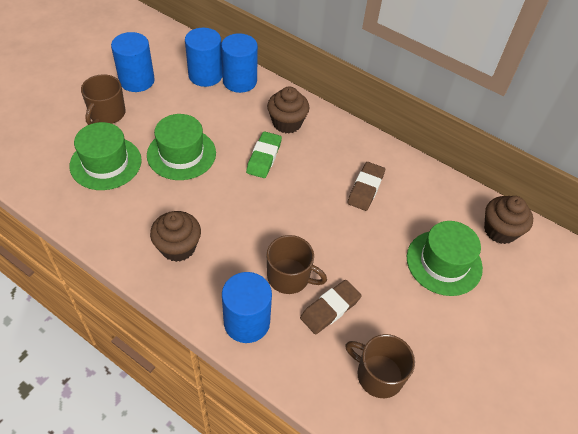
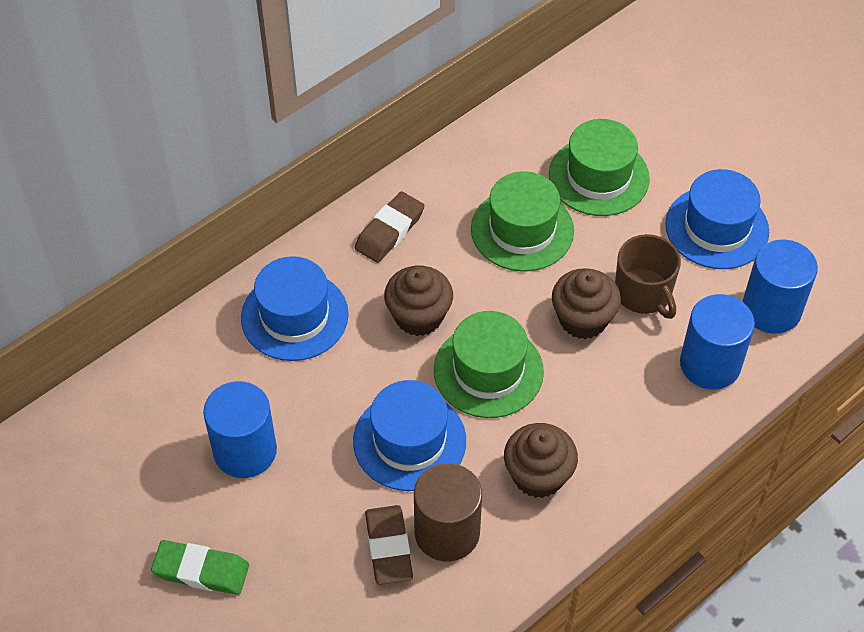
blue cylinder: 4 -> 3
blue hat: 0 -> 3
brown cylinder: 0 -> 1
brown mug: 3 -> 1

